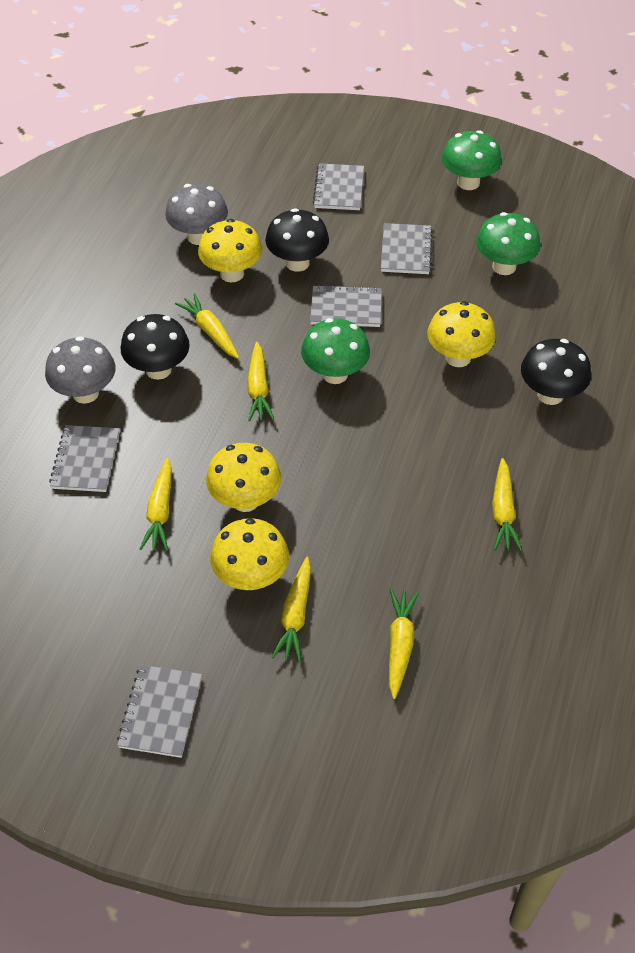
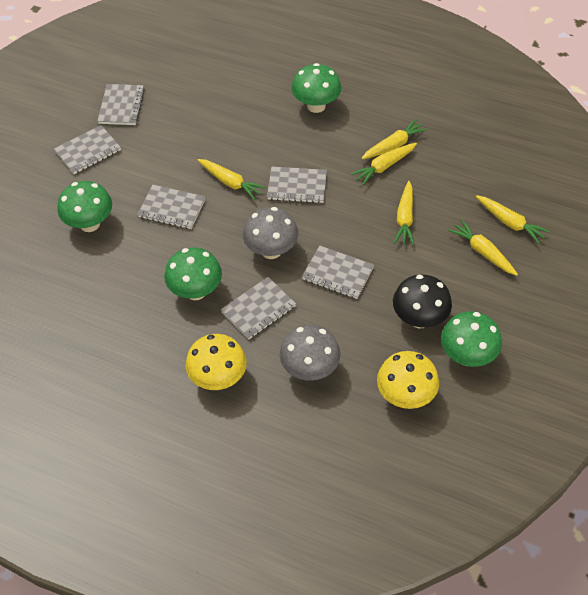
black mushroom: 3 -> 1
green mushroom: 3 -> 4
grey notebook: 5 -> 6
yellow mushroom: 4 -> 2

